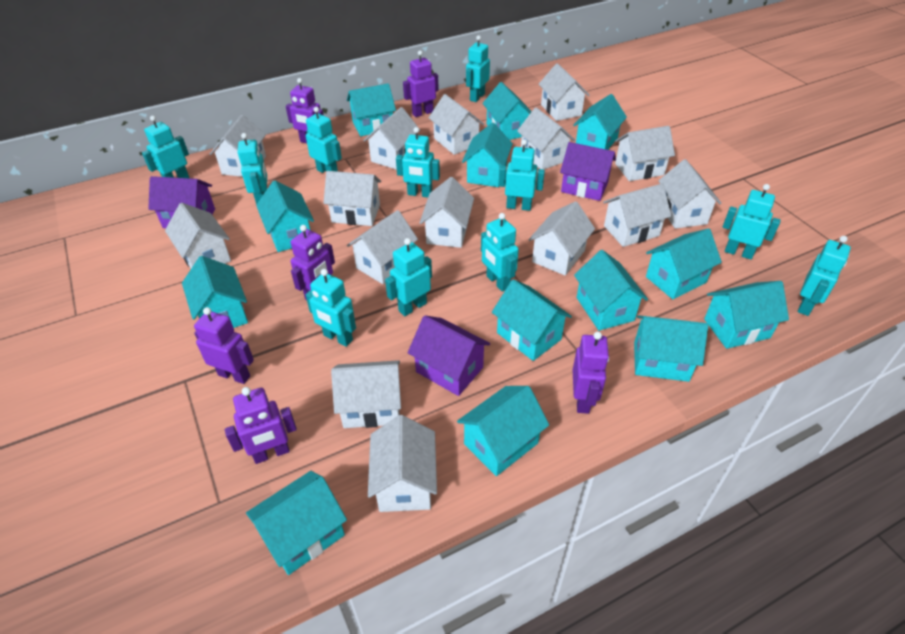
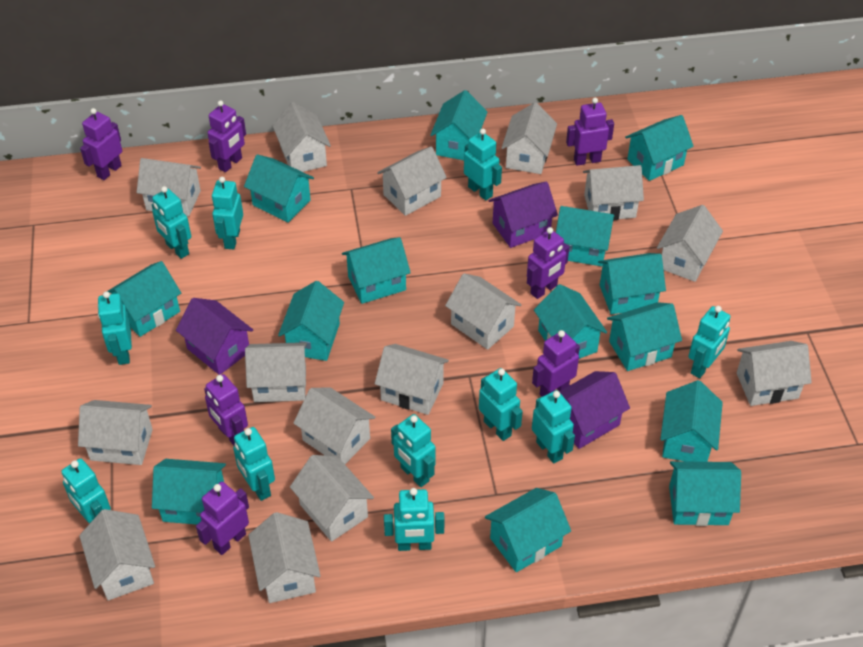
purple robot: 6 -> 7
turquoise house: 13 -> 14

